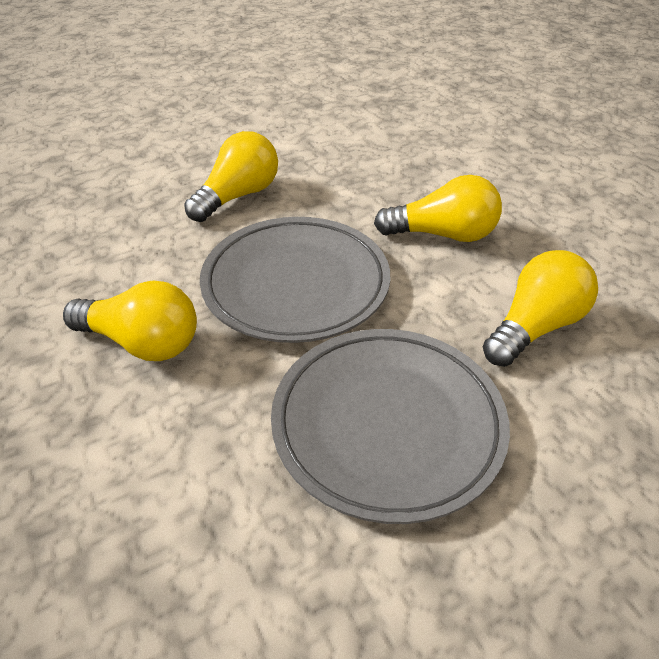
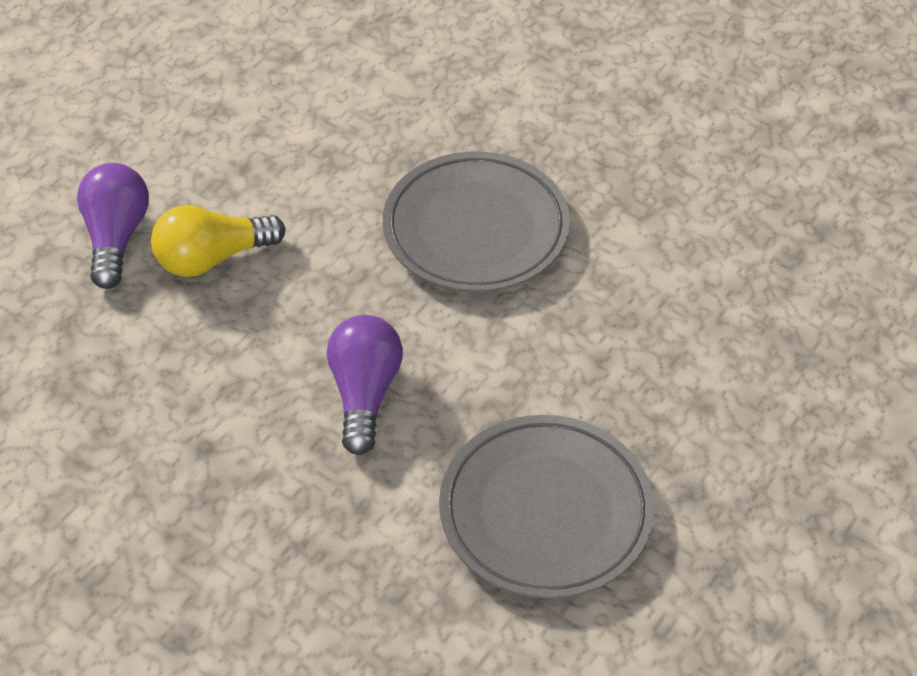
purple light bulb: 0 -> 2
yellow light bulb: 4 -> 1

